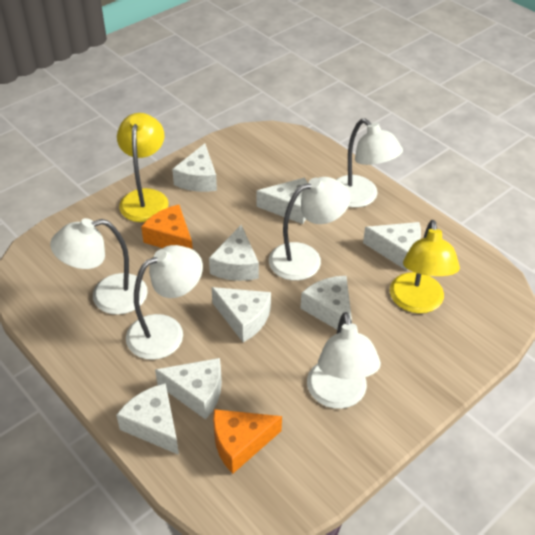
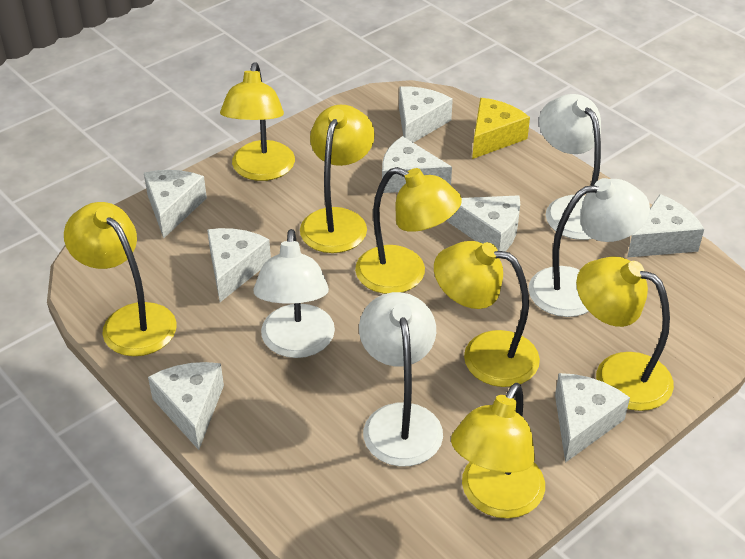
orange cheese: 2 -> 0
white lamp: 5 -> 4
yellow cheese: 0 -> 1
yellow lamp: 2 -> 7

